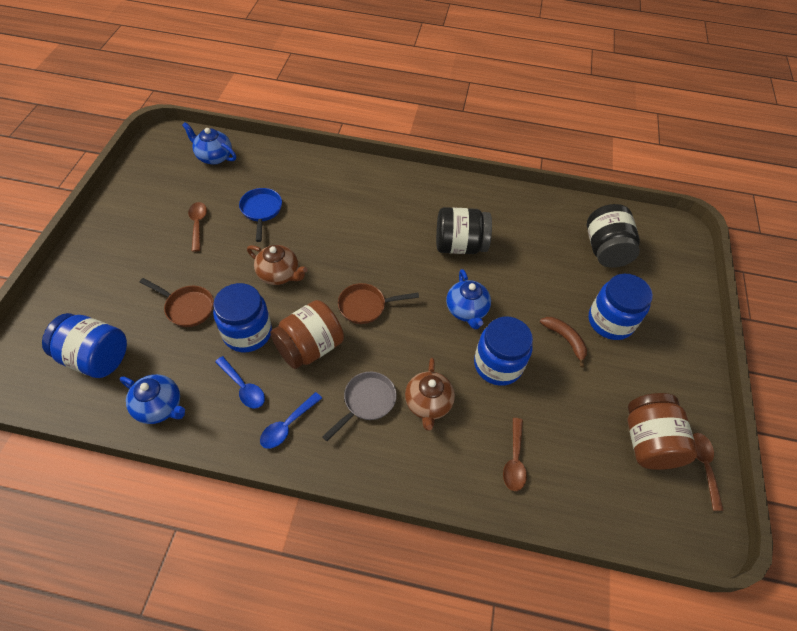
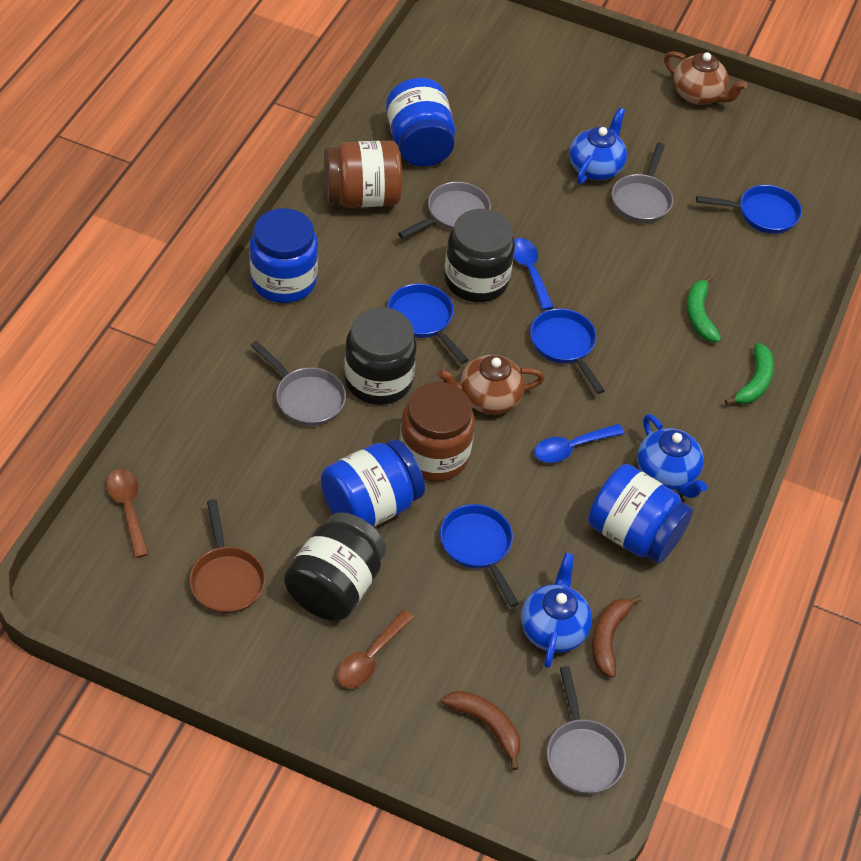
black jar: 2 -> 3
blue pan: 1 -> 4
brown banana: 1 -> 2
brown pan: 2 -> 1
brown spoon: 3 -> 2
green banana: 0 -> 2
grey pan: 1 -> 4

